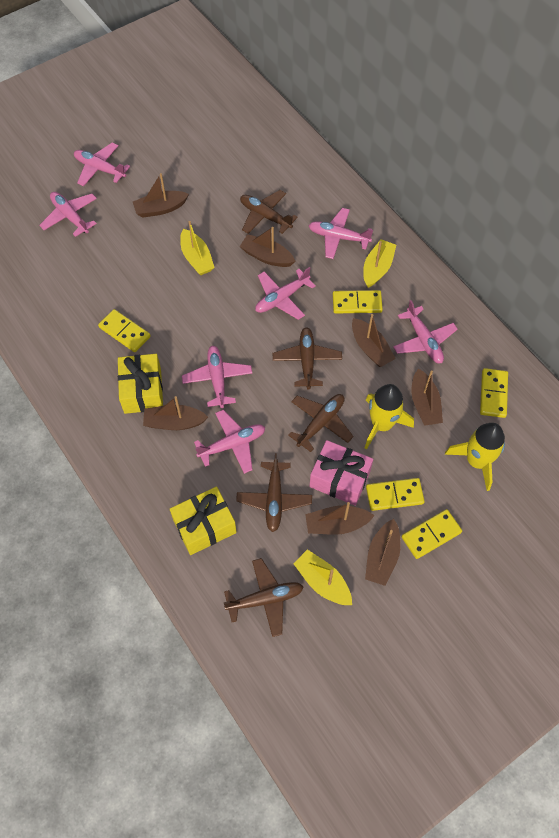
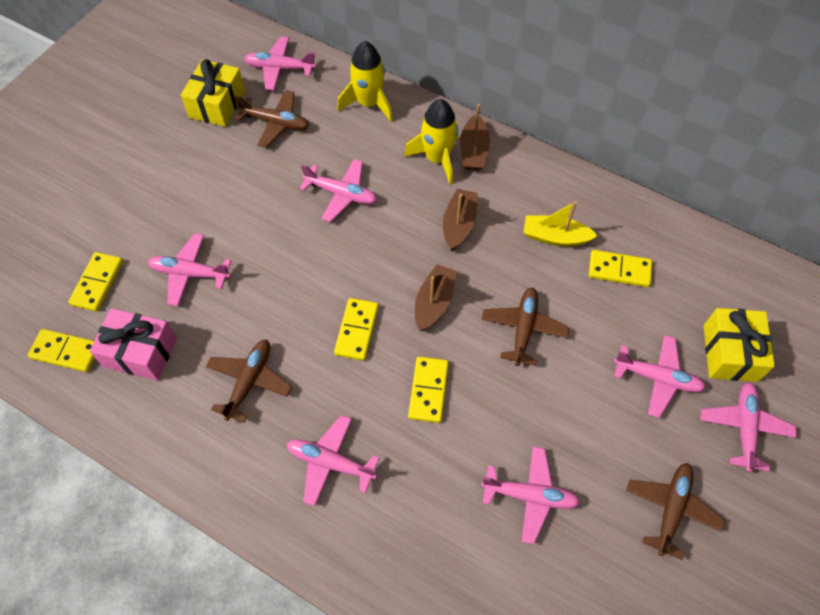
brown boat: 7 -> 3
brown plane: 5 -> 4
yellow boat: 3 -> 1

